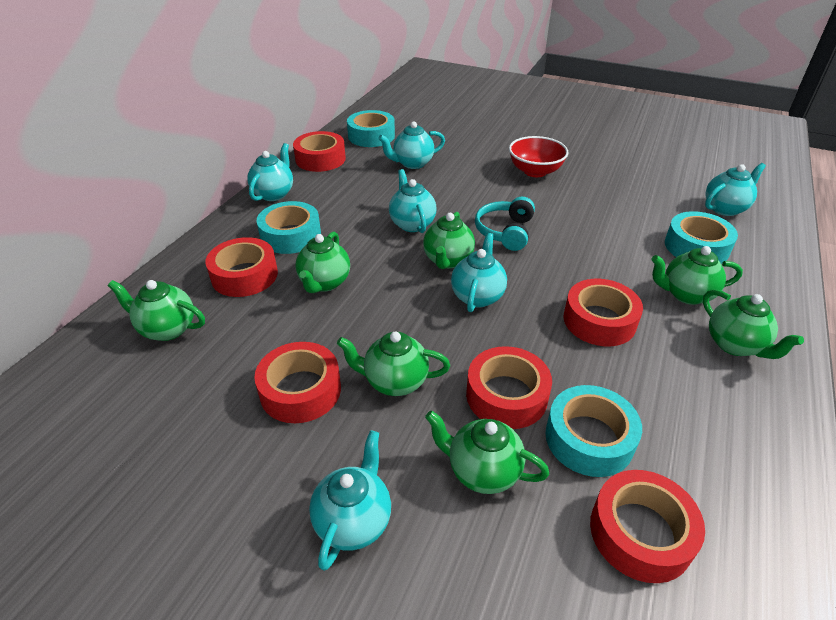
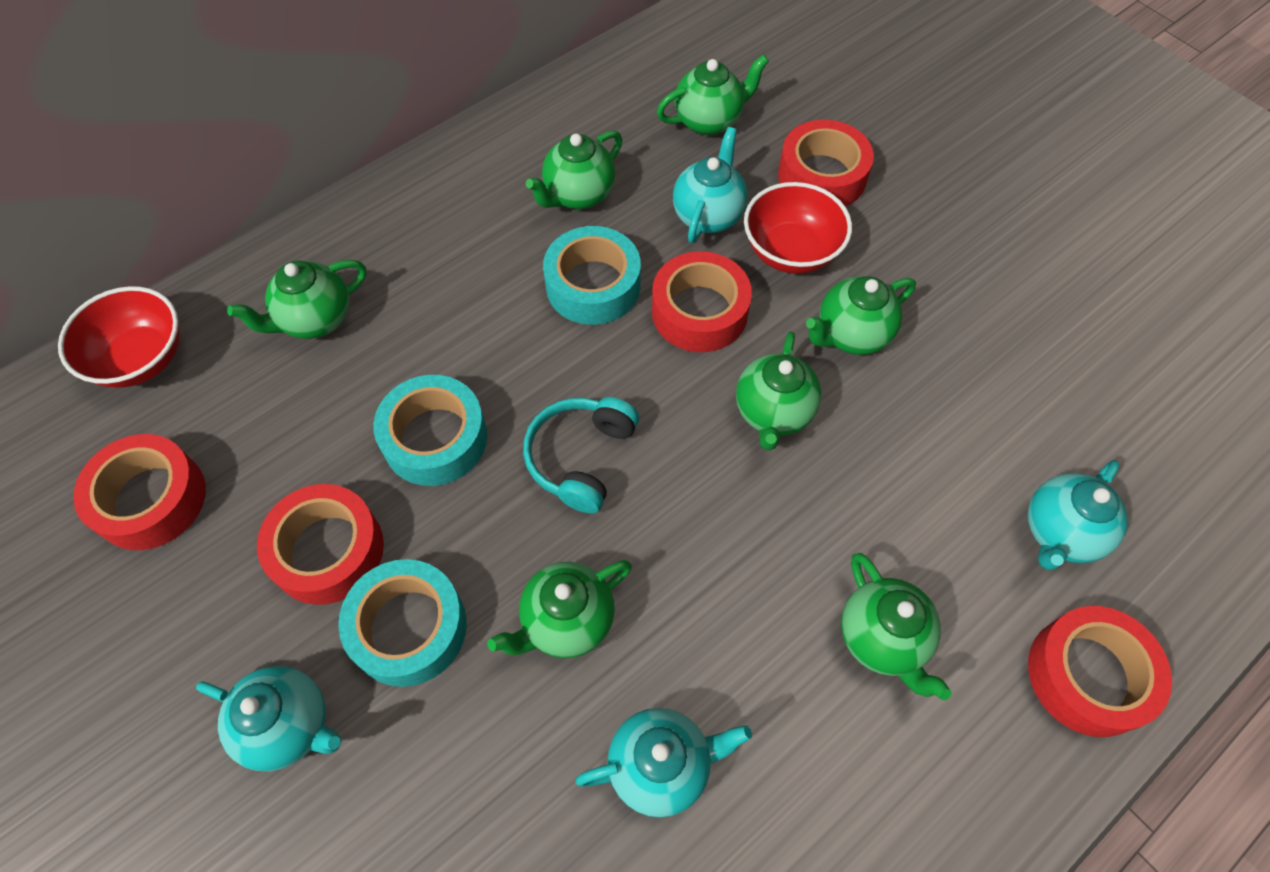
red bowl: 1 -> 2
red tape: 6 -> 5
turquoise tape: 4 -> 3
turquoise teapot: 6 -> 4

